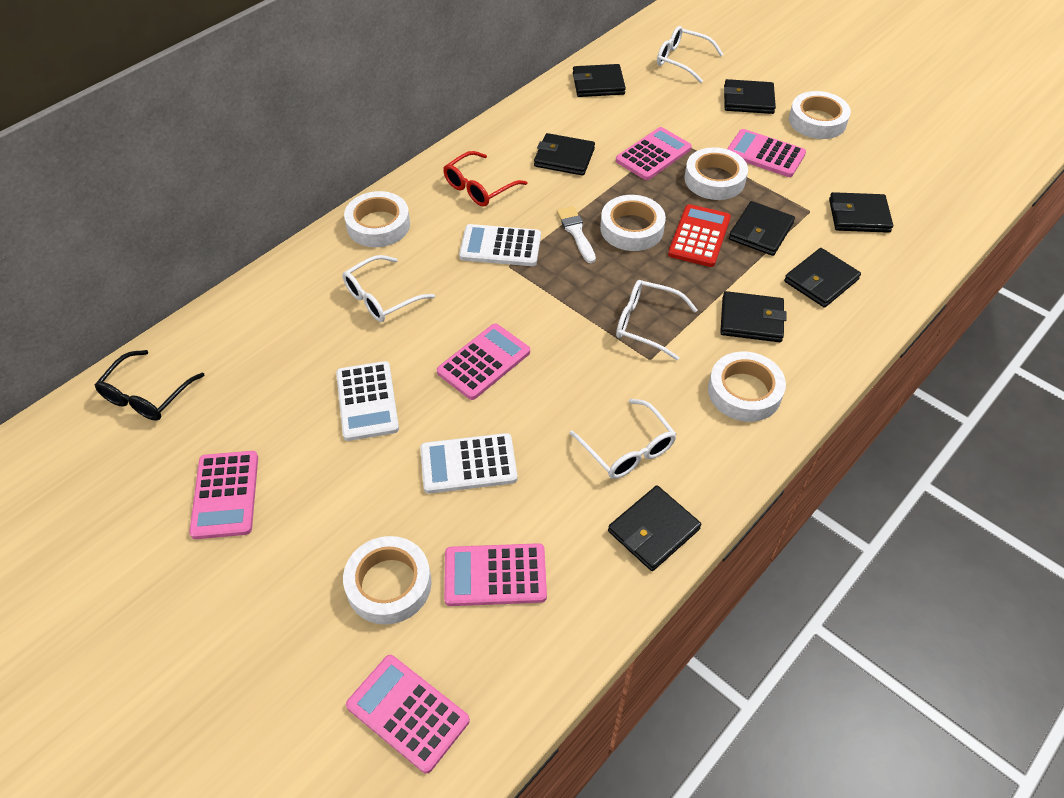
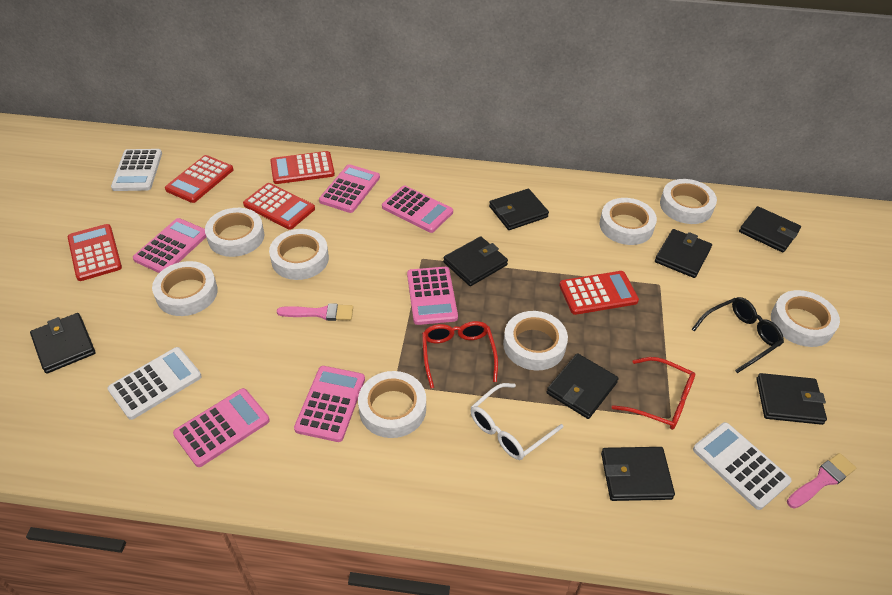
pink brush: 0 -> 2
red calculator: 1 -> 5
red glasses: 1 -> 2
white brush: 1 -> 0
white glasses: 4 -> 1
white tape: 6 -> 8

